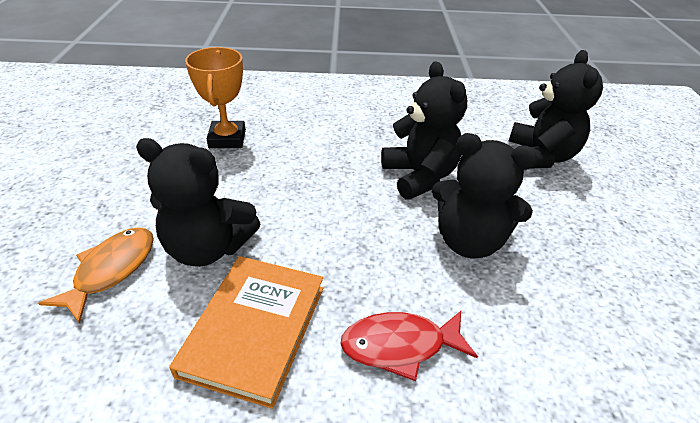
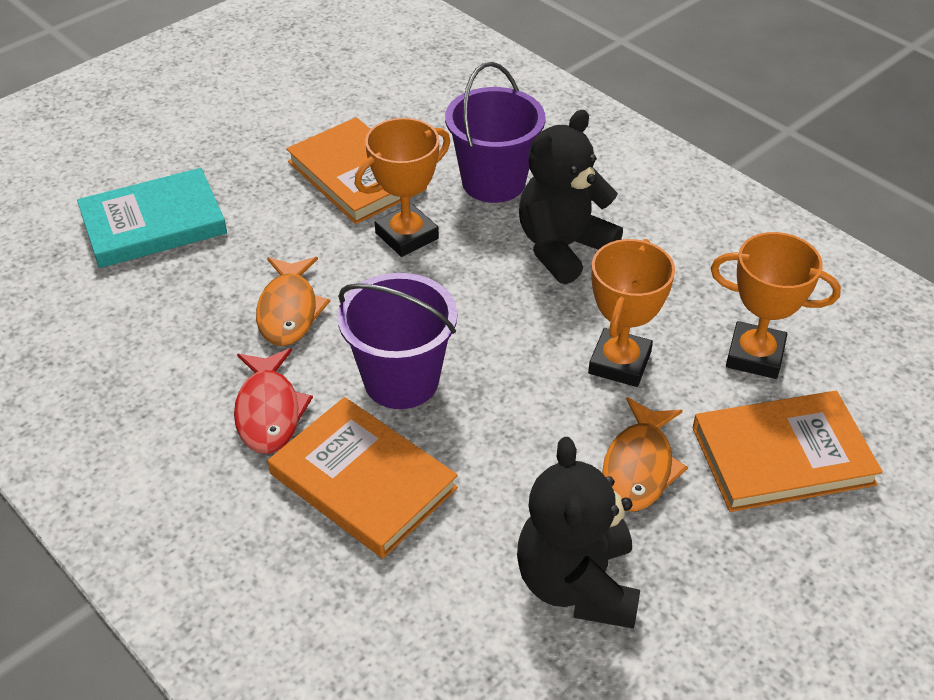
black teddy bear: 4 -> 2
orange book: 1 -> 3
orange fish: 1 -> 2
orange trophy: 1 -> 3
purple bucket: 0 -> 2
turquoise book: 0 -> 1

